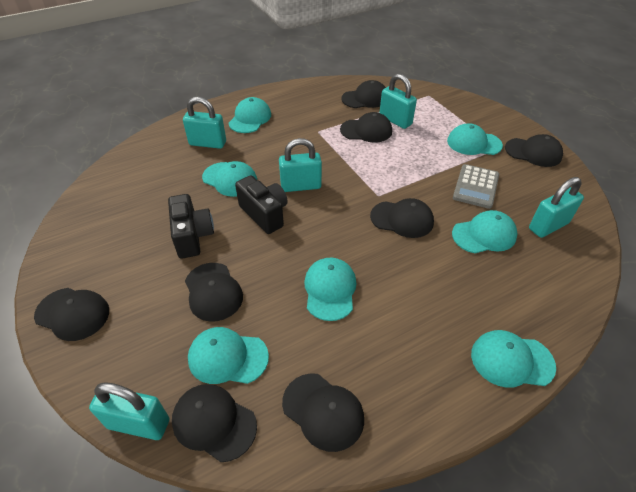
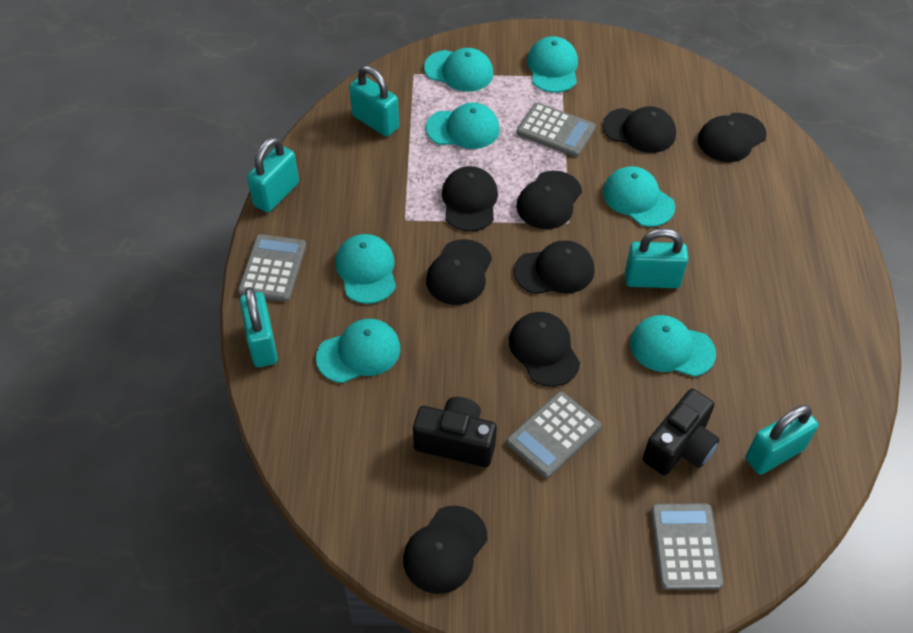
grey calculator: 1 -> 4

